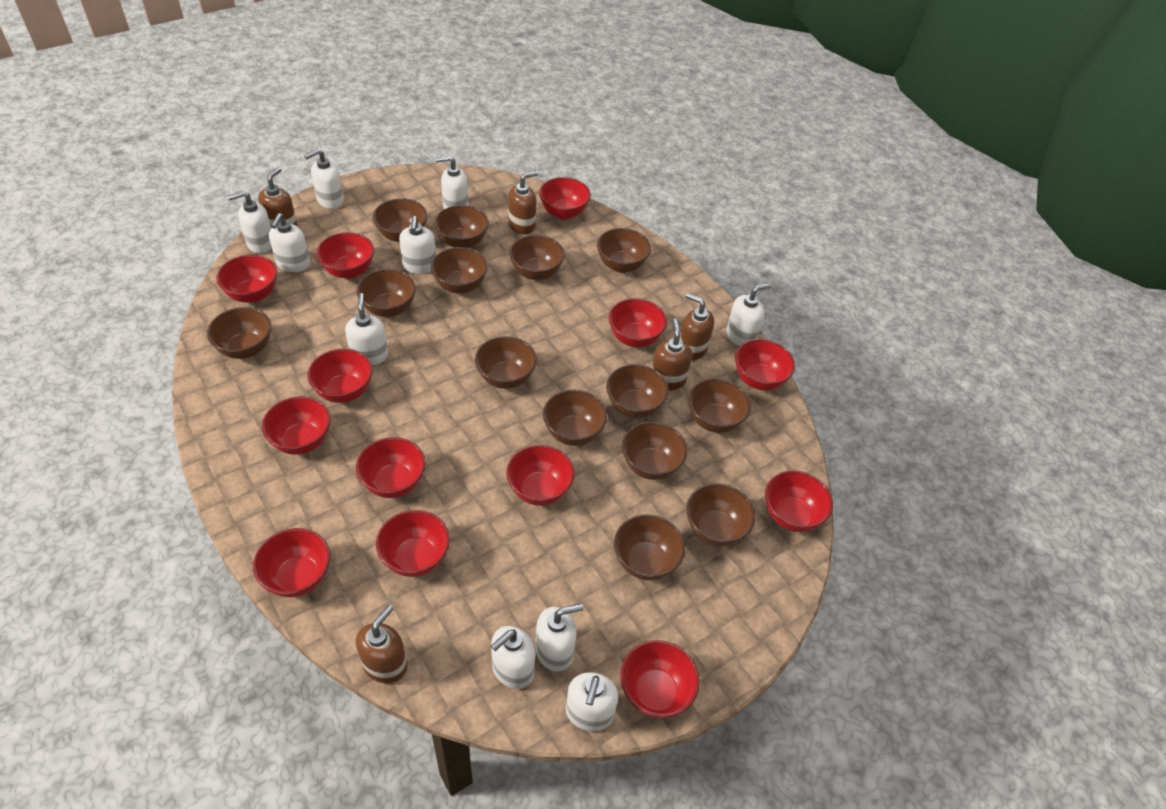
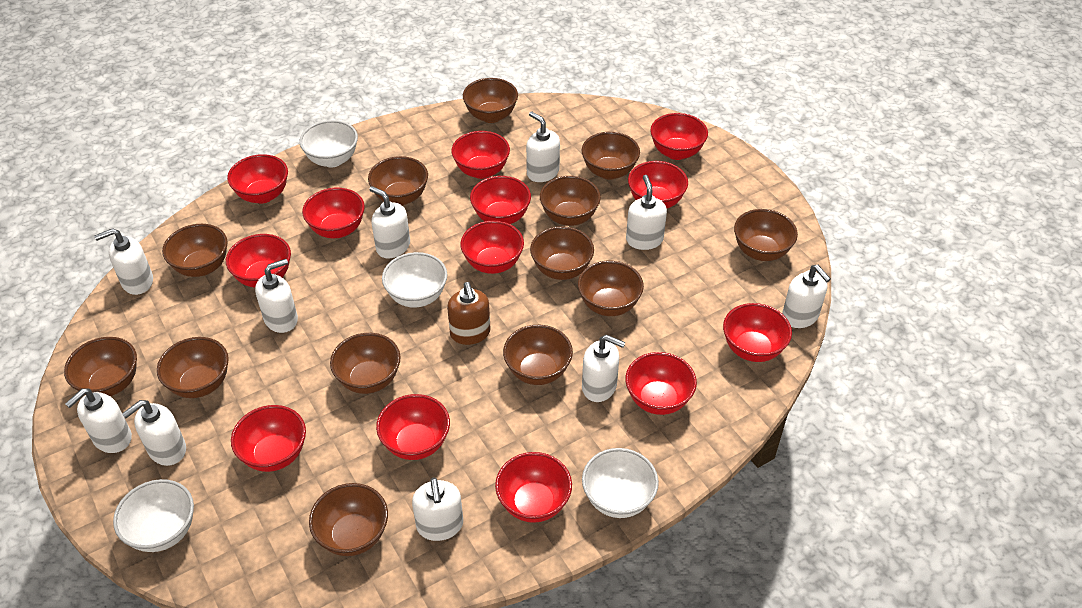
brown bowl: 14 -> 13
brown soap dispenser: 5 -> 1
white bowl: 0 -> 4

